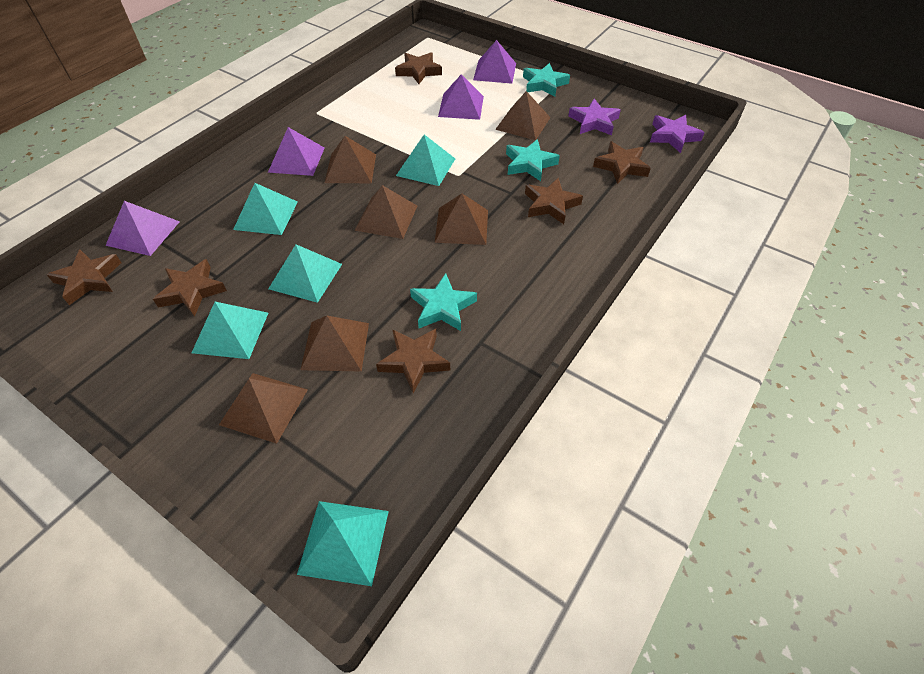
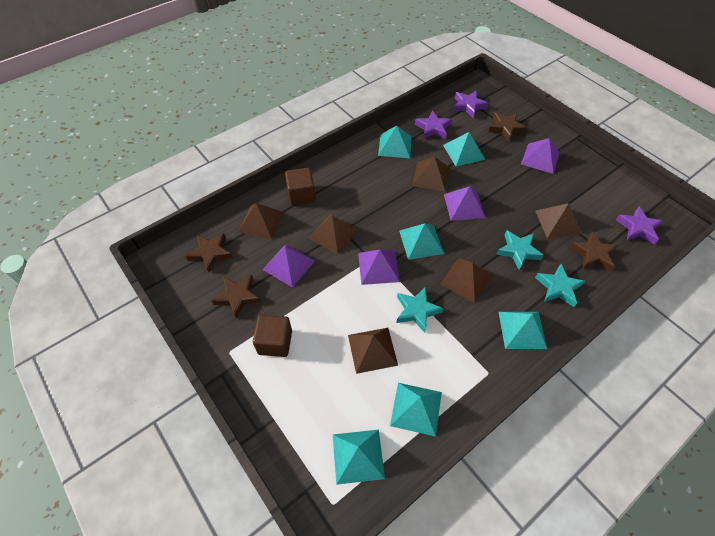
brown cube: 0 -> 2
brown star: 6 -> 4
purple star: 2 -> 3
turquoise pyramid: 5 -> 6

